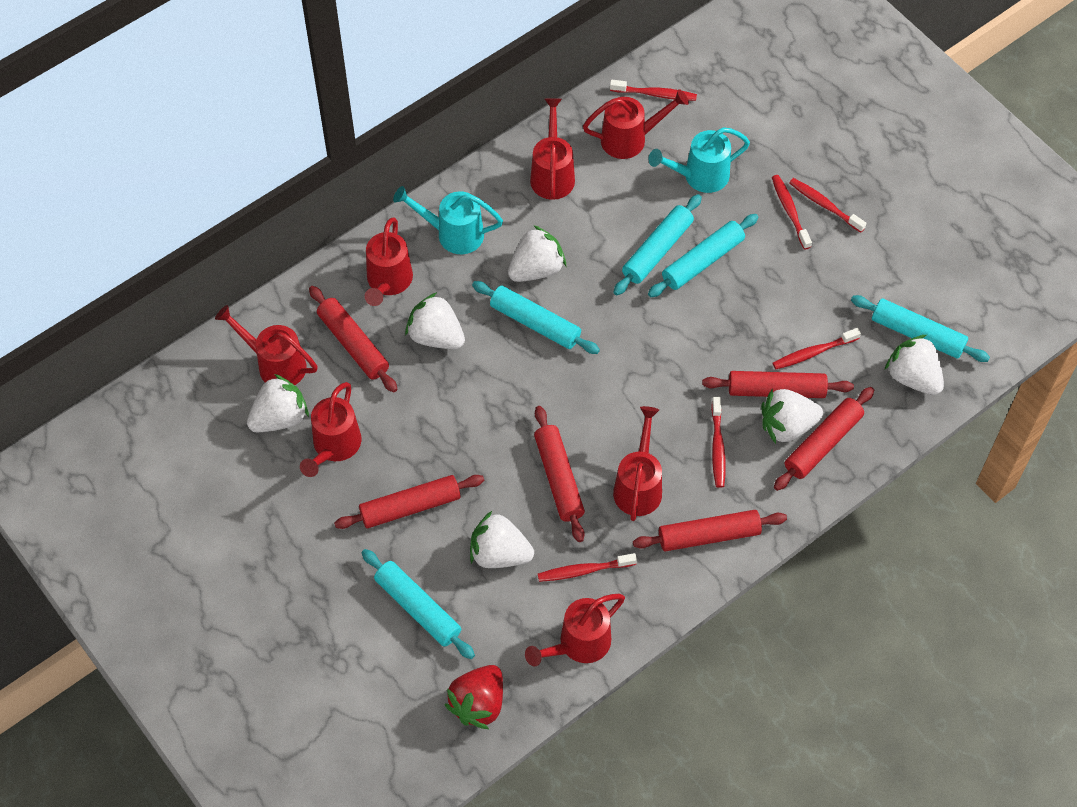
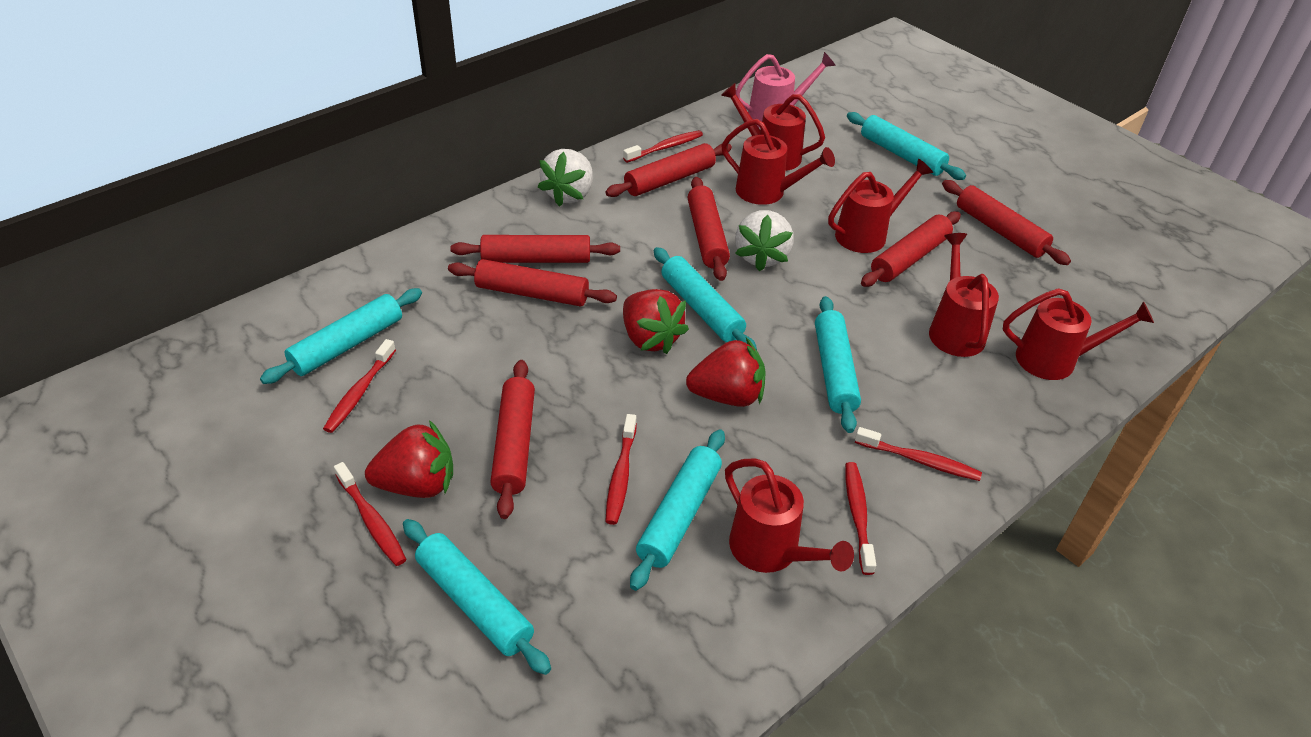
pink watering can: 0 -> 1
red rolling pin: 6 -> 7
red strawberry: 1 -> 3
red watering can: 7 -> 6
turquoise rolling pin: 5 -> 6
turquoise watering can: 2 -> 0
white strawberry: 6 -> 2

